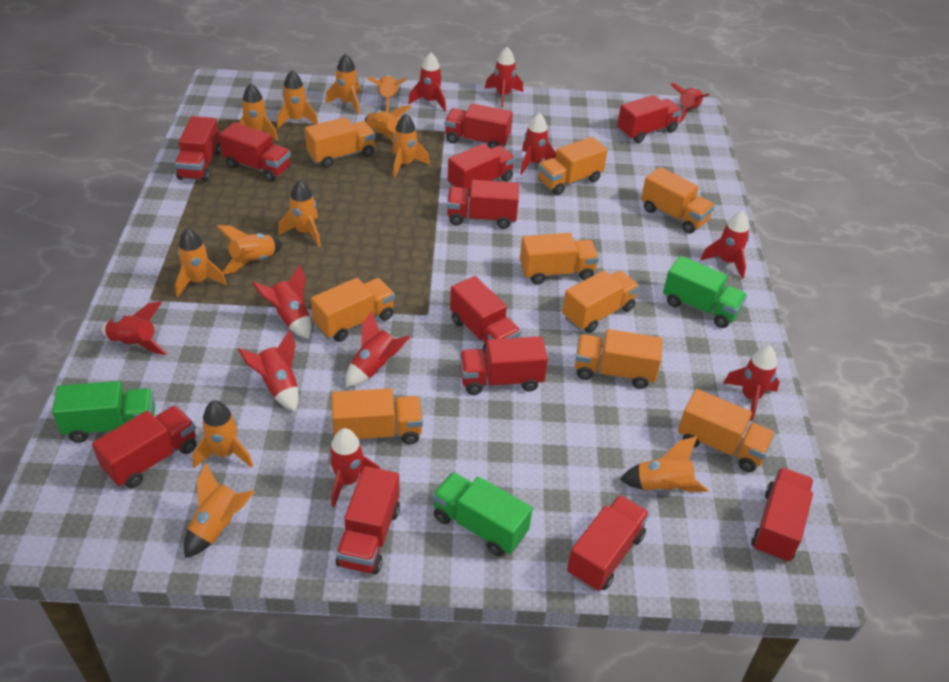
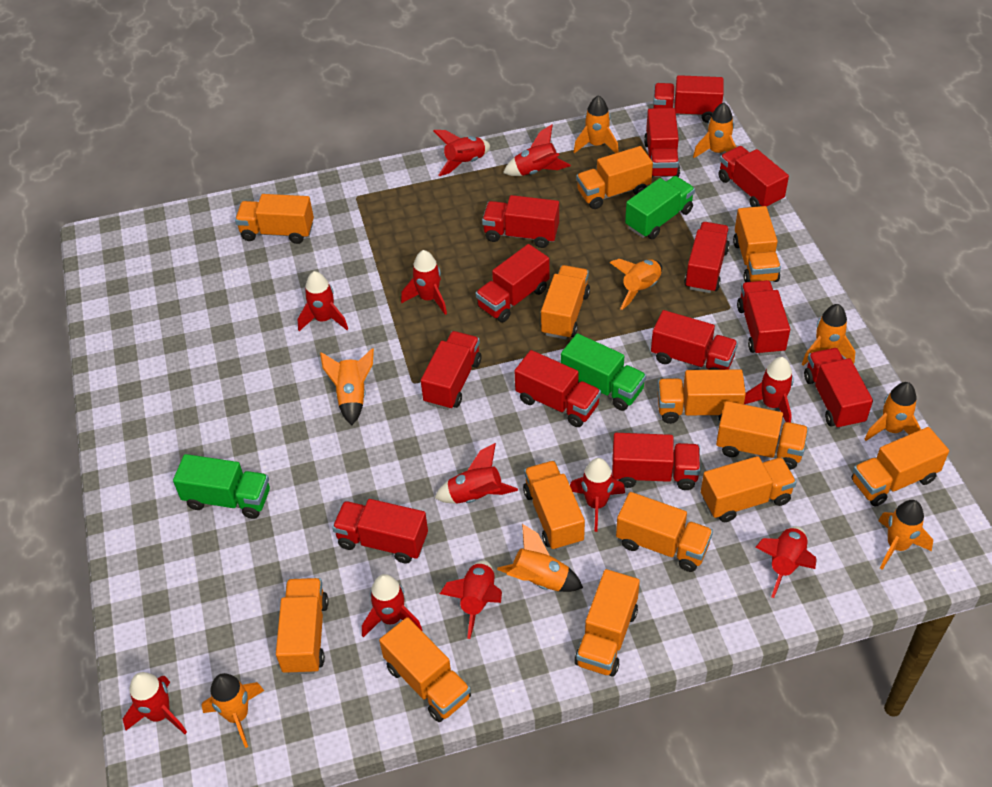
orange rocket: 12 -> 9
orange truck: 9 -> 13
red truck: 12 -> 13

